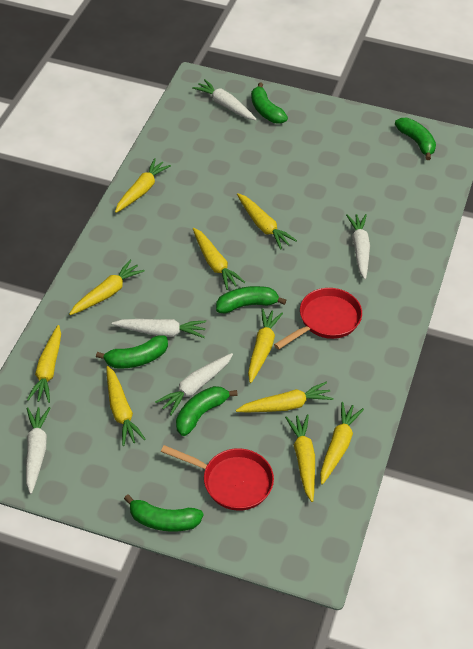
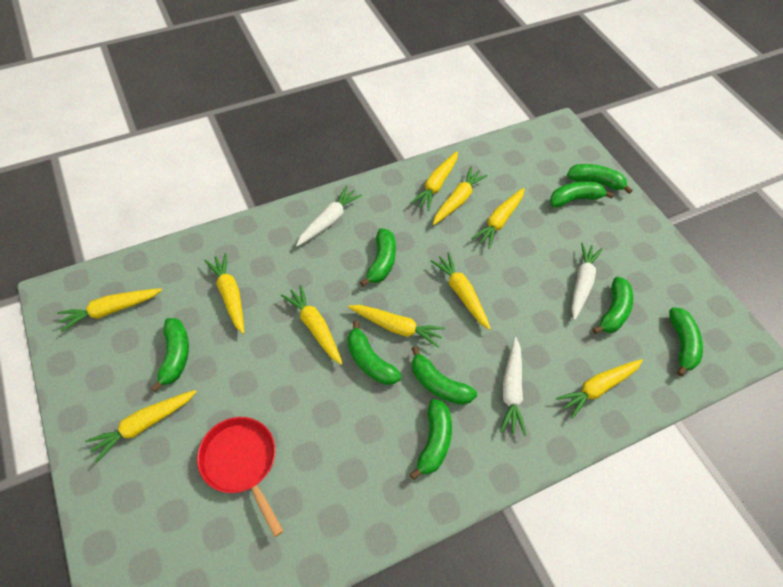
green banana: 6 -> 9
red pan: 2 -> 1
white carrot: 5 -> 3

